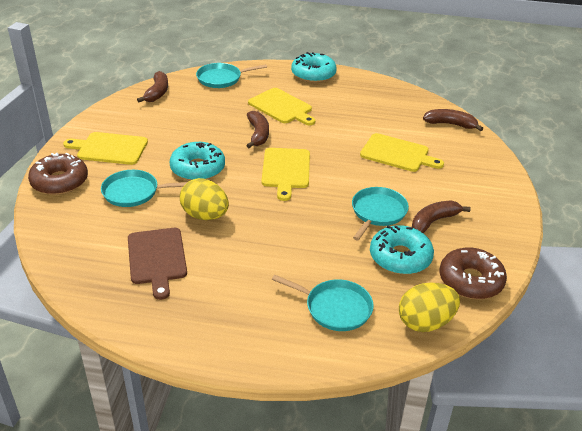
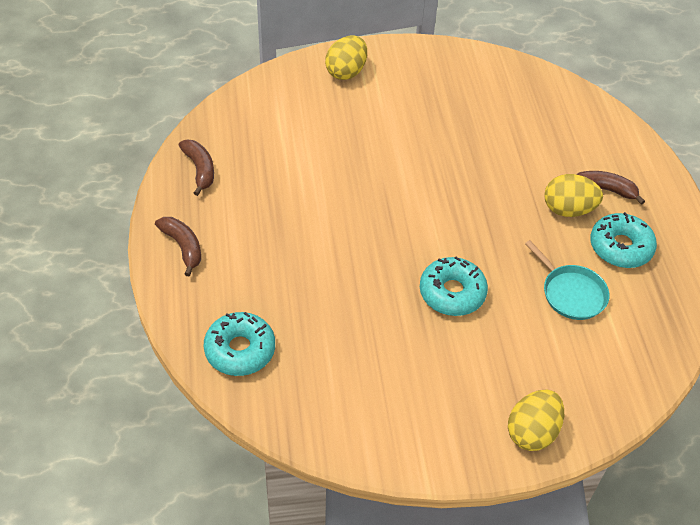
brown banana: 4 -> 3
brown cutting board: 1 -> 0
brown donut: 2 -> 0
turquoise pan: 4 -> 1
yellow cutting board: 4 -> 0
yellow egg: 2 -> 3

